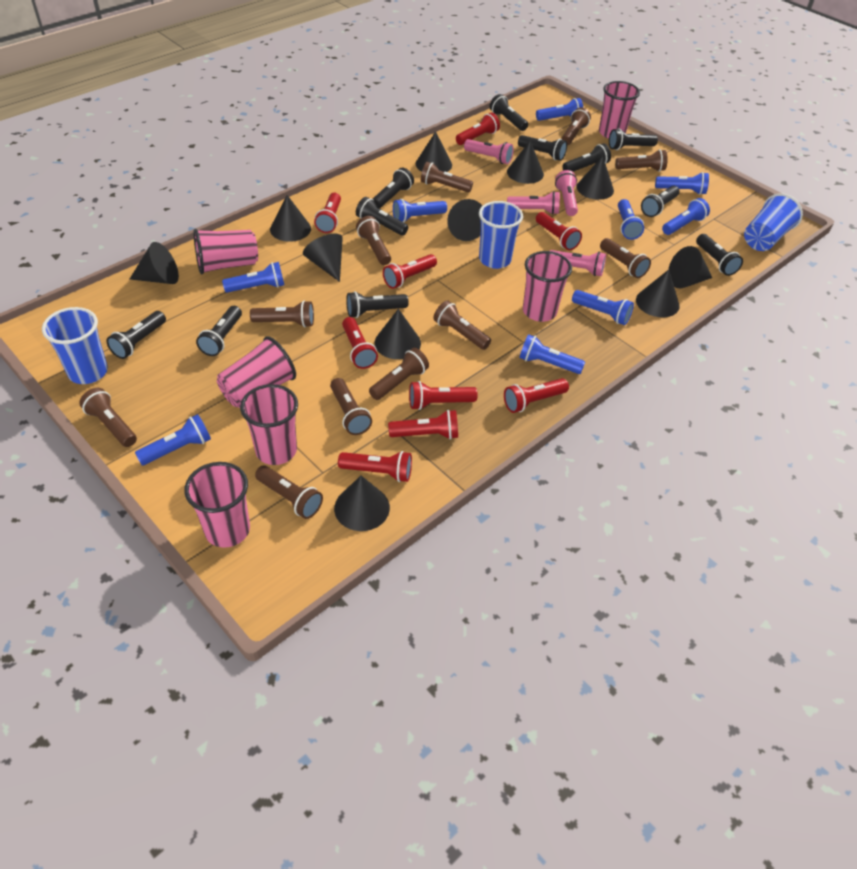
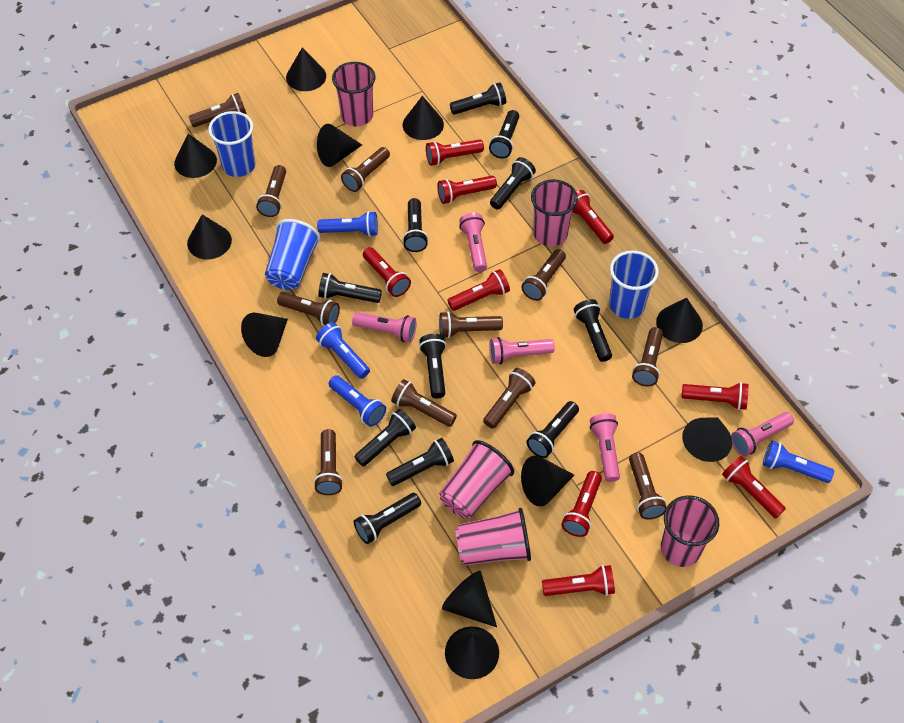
blue flashlight: 9 -> 4
pink cup: 6 -> 5
pink flashlight: 4 -> 5

